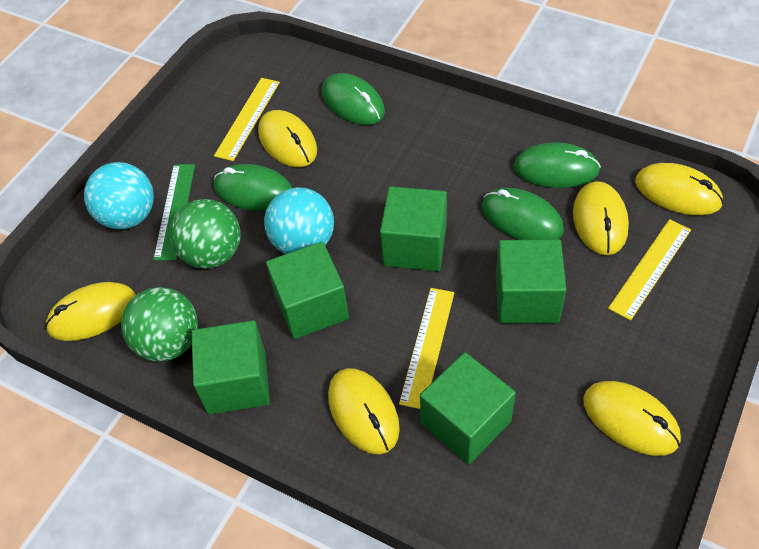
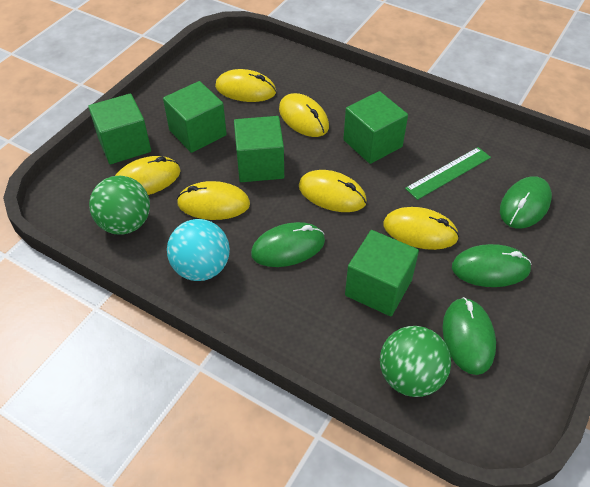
turquoise ball: 2 -> 1
yellow ruler: 3 -> 0

